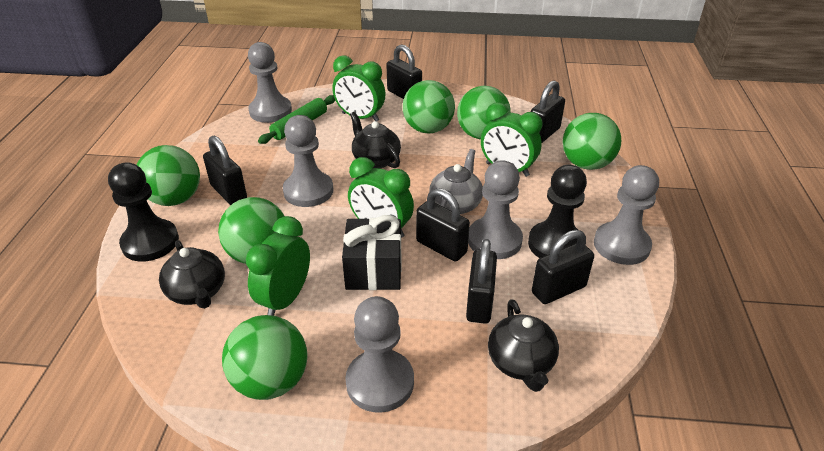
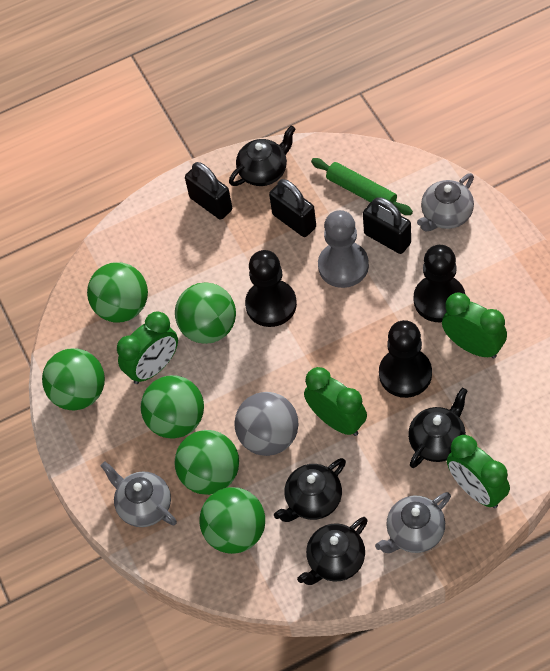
black gift: 1 -> 0
black padlock: 6 -> 3
black pawn: 2 -> 3
black teapot: 3 -> 4
grey ball: 0 -> 1
grey pawn: 5 -> 1
grey teapot: 1 -> 3

